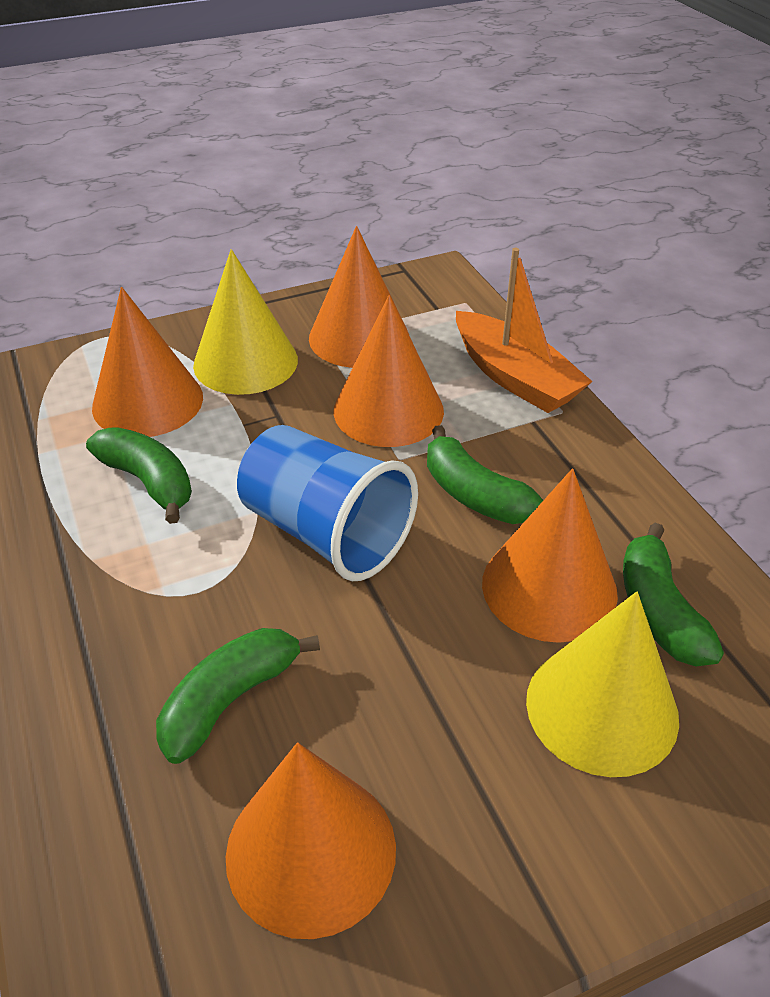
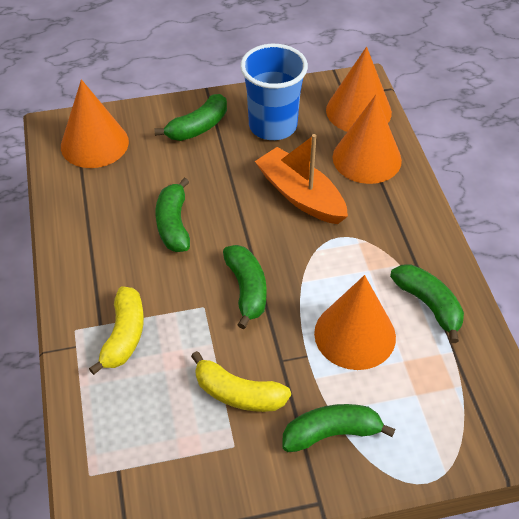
green banana: 4 -> 5
orange cone: 5 -> 4
yellow banana: 0 -> 2
yellow cone: 2 -> 0

